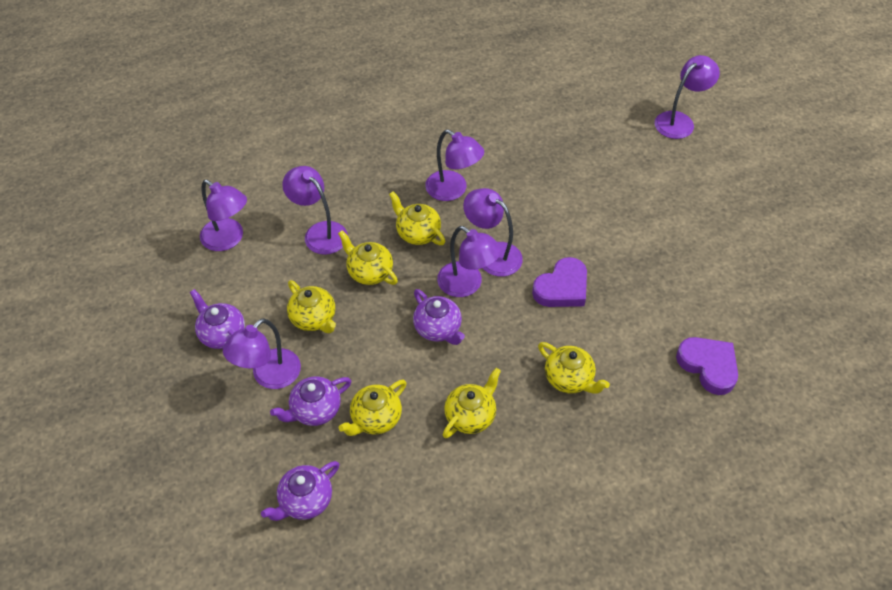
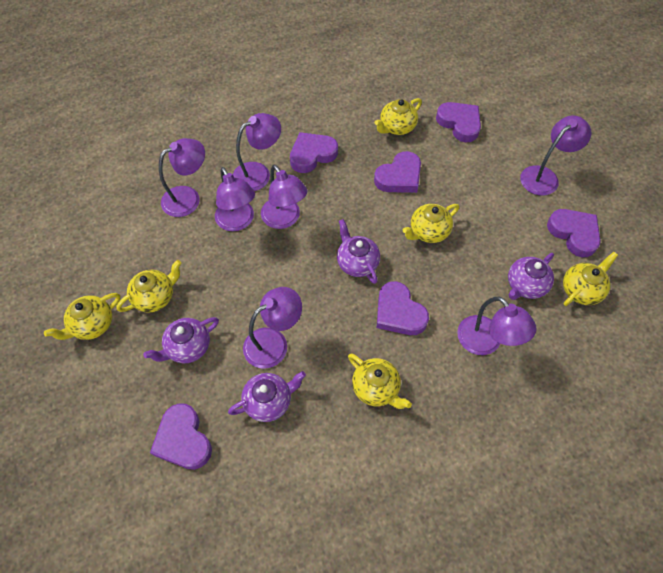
purple heart: 2 -> 6

